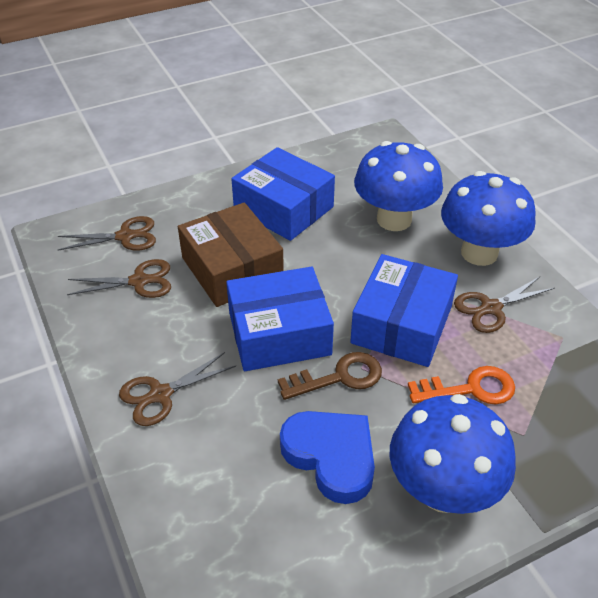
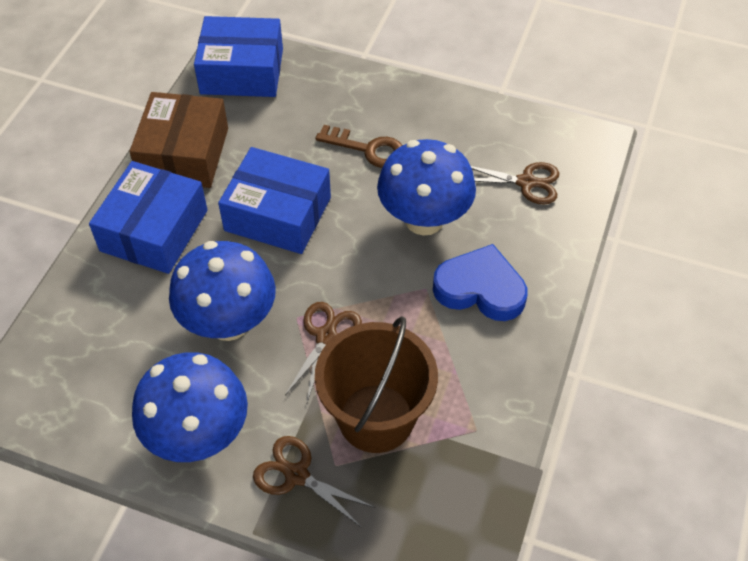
brown bucket: 0 -> 1
brown scissors: 4 -> 3
orange key: 1 -> 0

